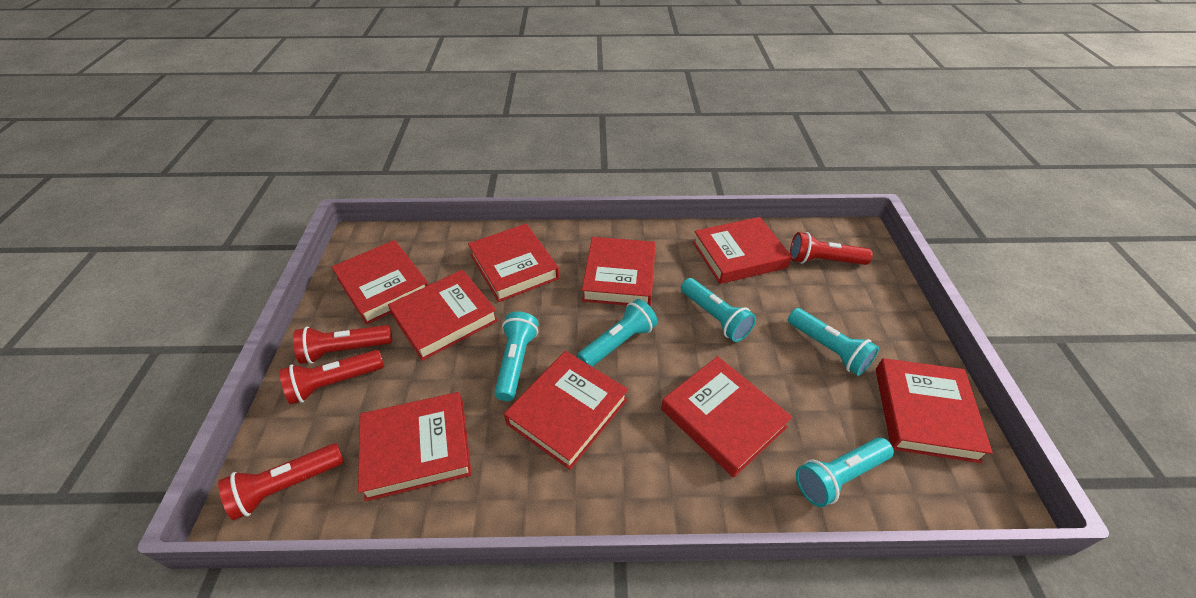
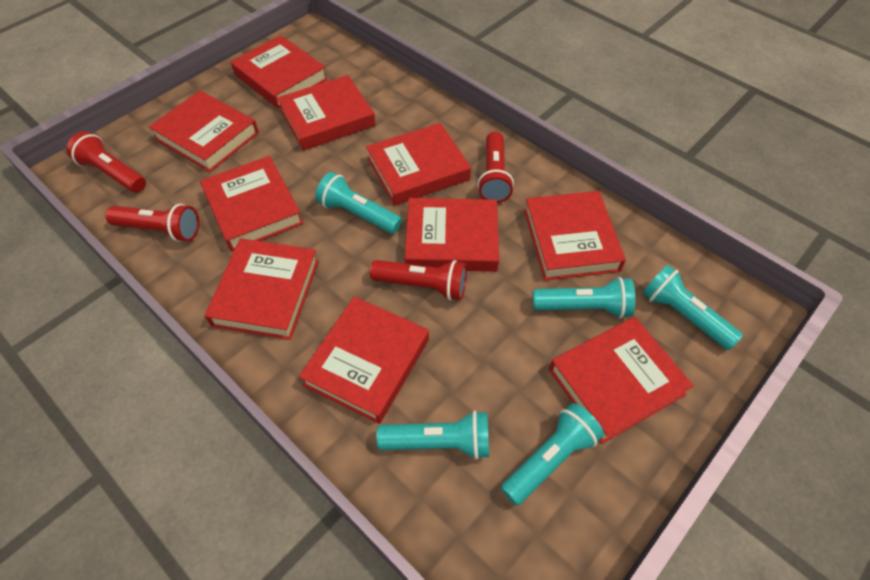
red book: 9 -> 10

